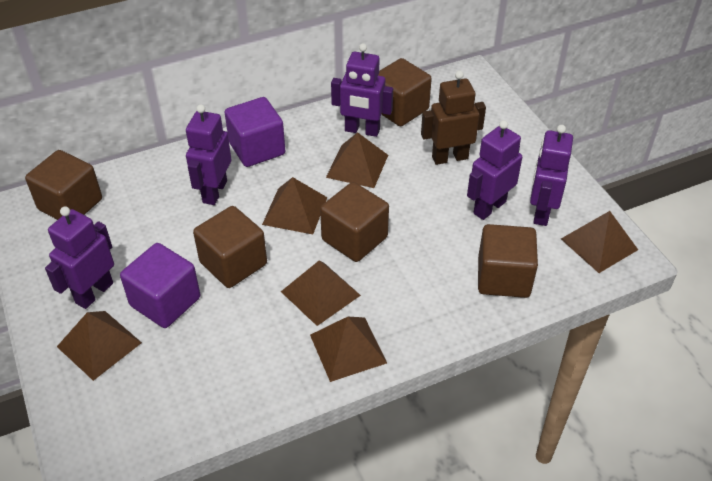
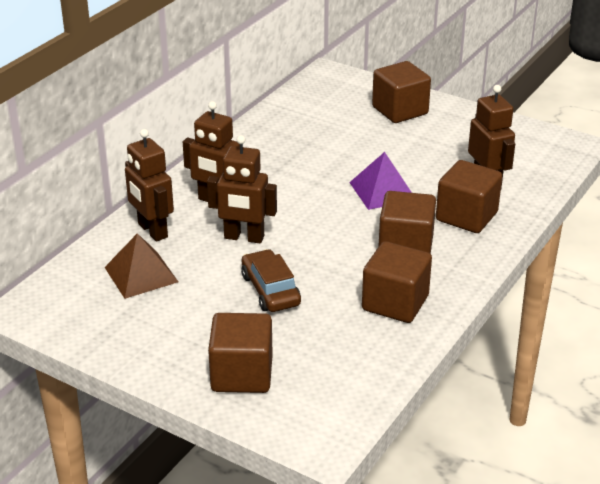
brown car: 0 -> 1
brown pyramid: 6 -> 1
brown robot: 1 -> 4
purple cube: 2 -> 0
purple pyramid: 0 -> 1
purple robot: 5 -> 0

